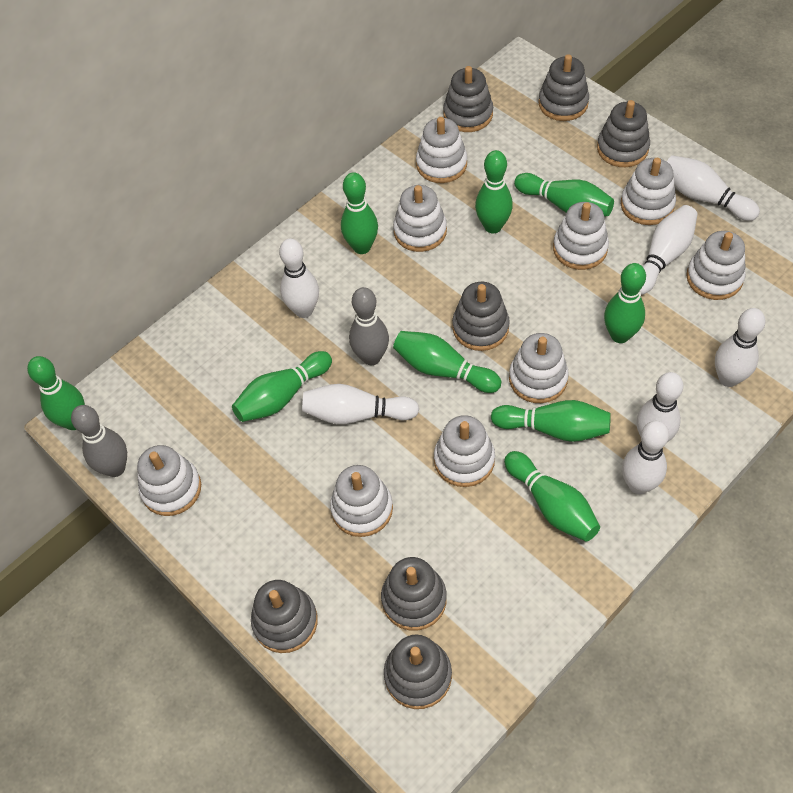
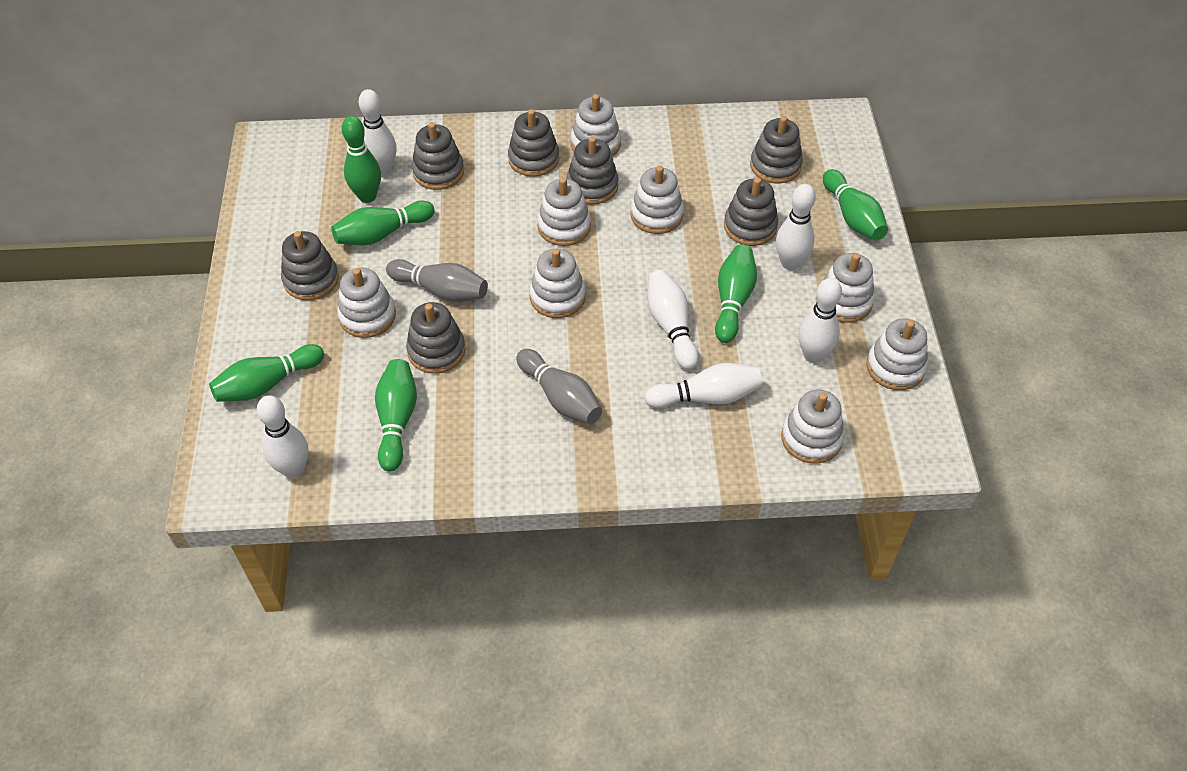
green bowling pin: 9 -> 6
white bowling pin: 7 -> 6
white stacking toy: 9 -> 8

